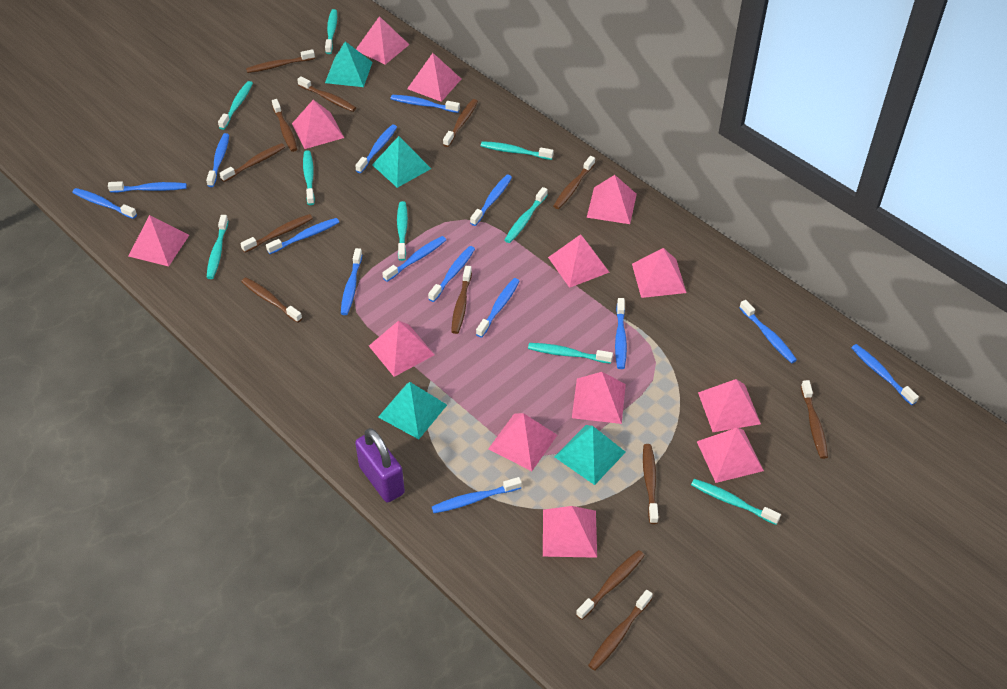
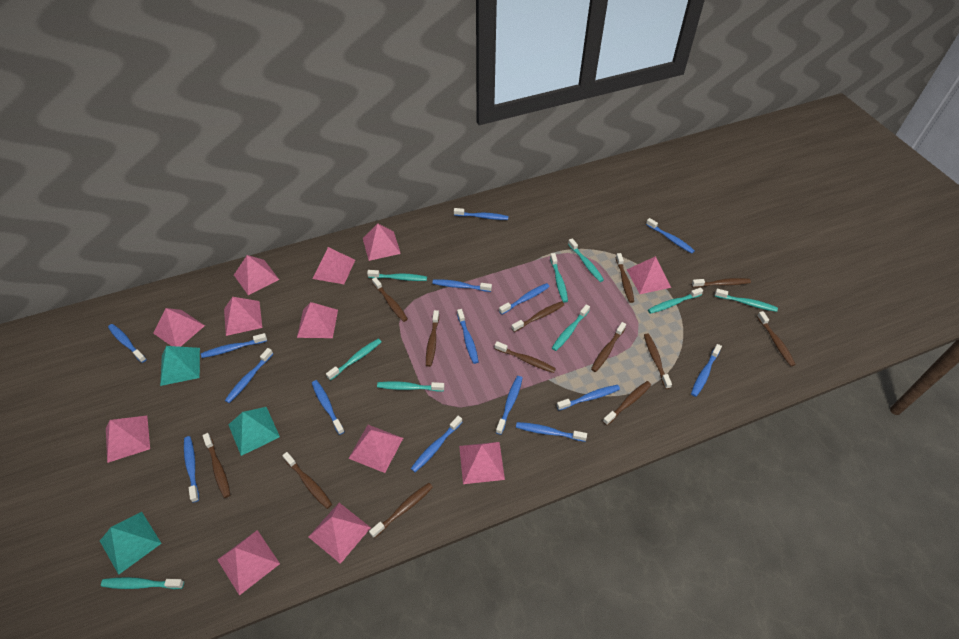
pink pyramid: 13 -> 12
purple padlock: 1 -> 0
turquoise pyramid: 4 -> 3

